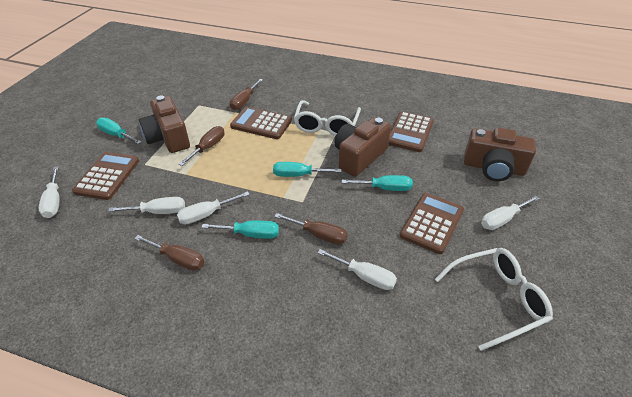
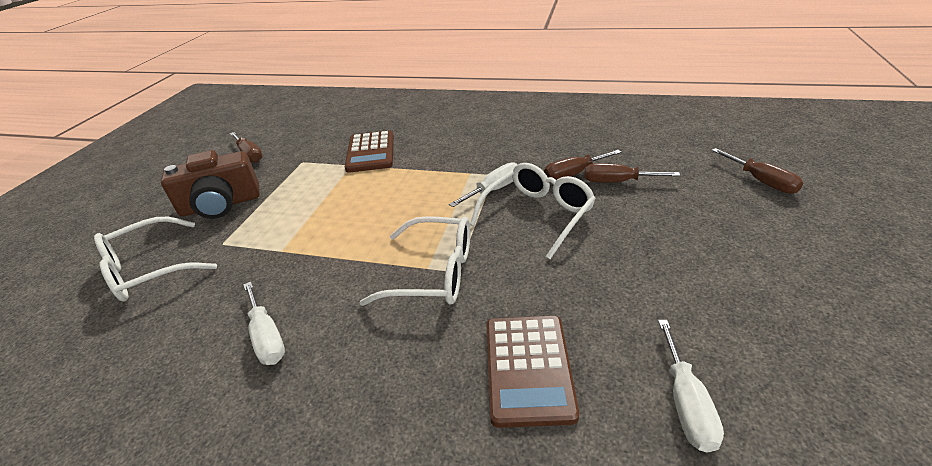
brown calculator: 4 -> 2
brown camera: 3 -> 1
turquoise screwdriver: 4 -> 0
white glasses: 2 -> 3
white screwdriver: 5 -> 3

